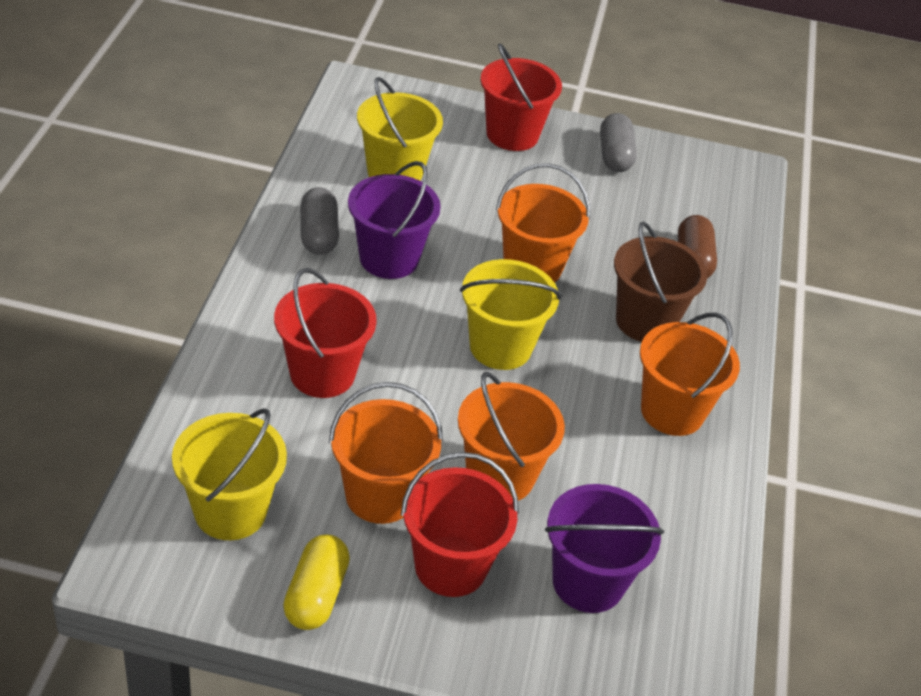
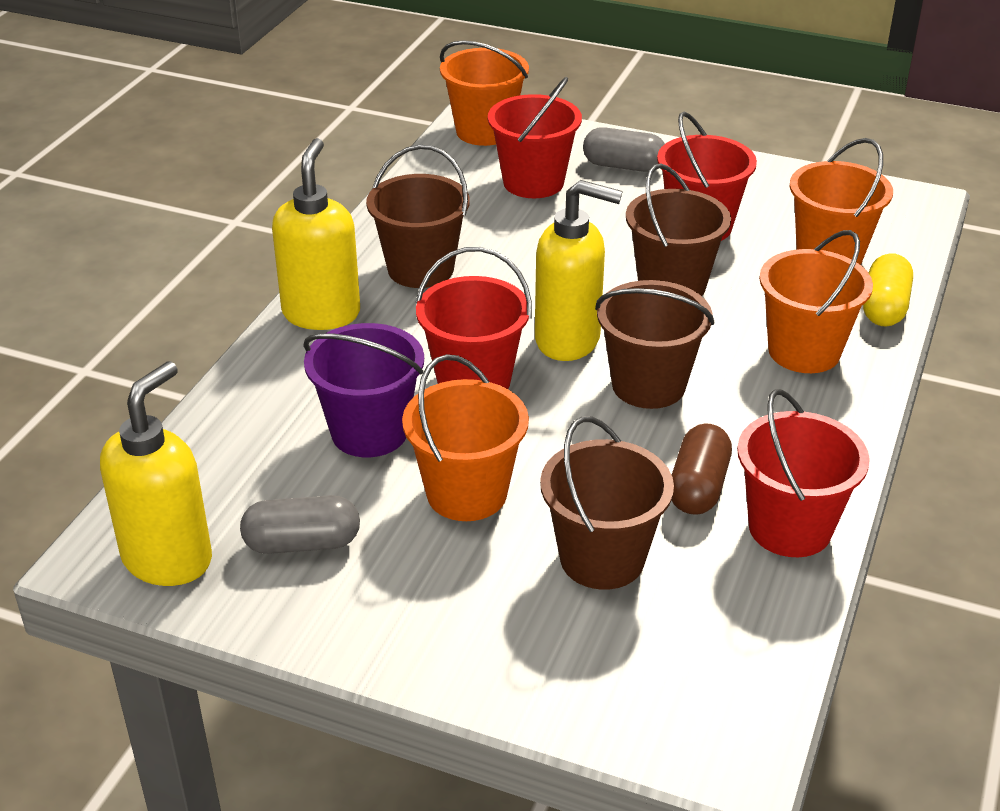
brown bucket: 1 -> 4
purple bucket: 2 -> 1
red bucket: 3 -> 4
yellow bucket: 3 -> 0
yellow soap dispenser: 0 -> 3

